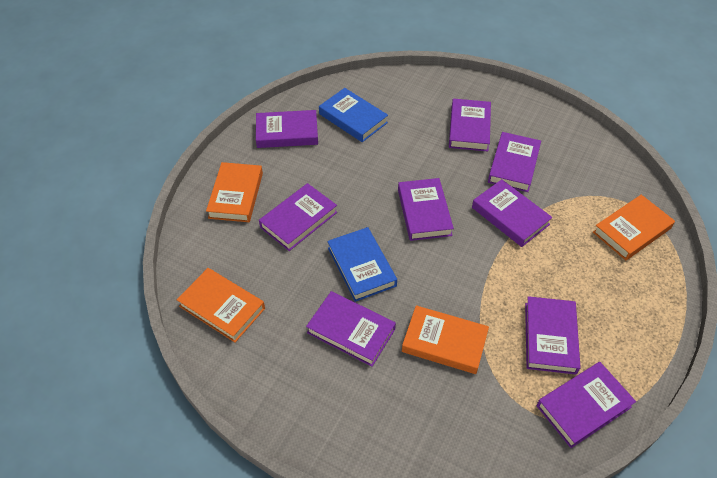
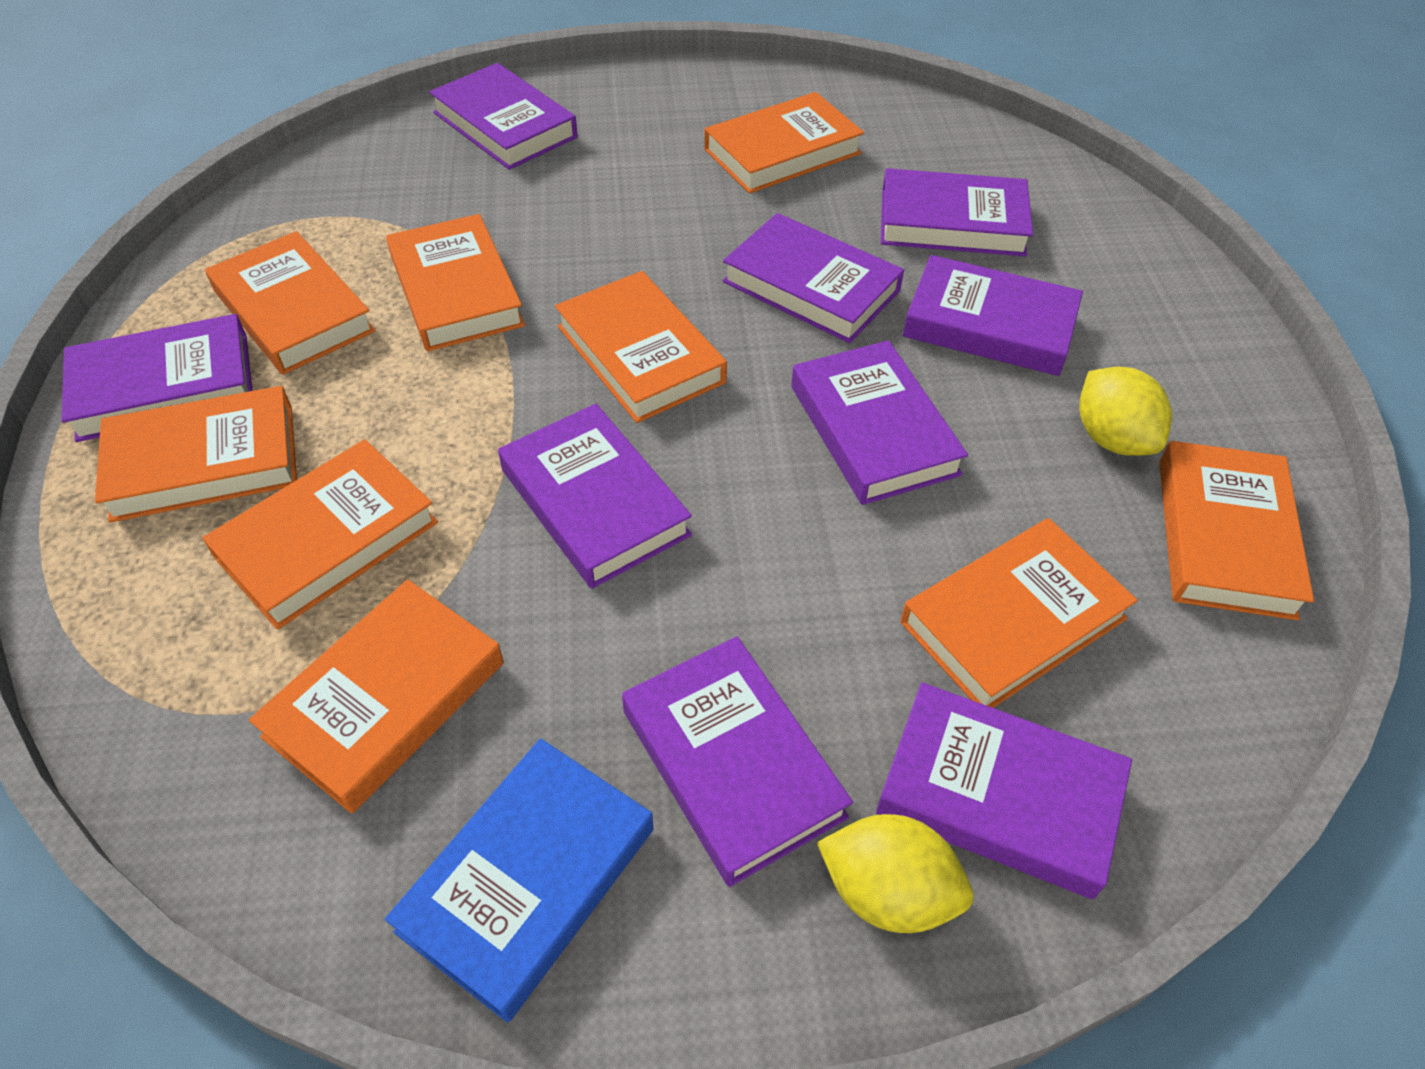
blue book: 2 -> 1
orange book: 4 -> 9
yellow lemon: 0 -> 2

